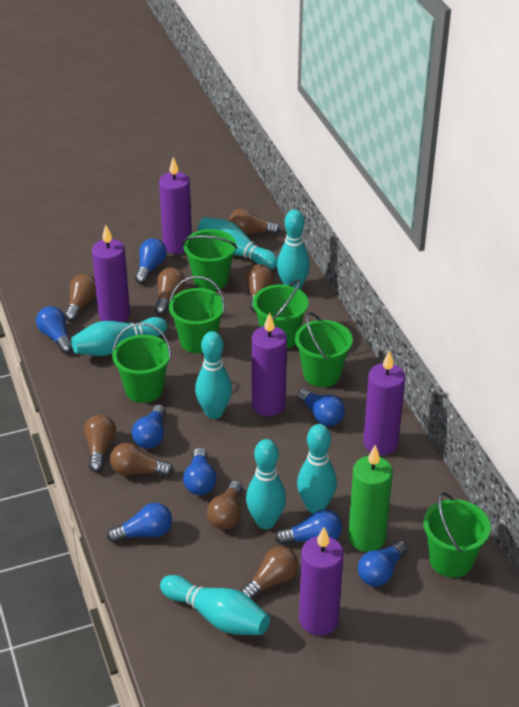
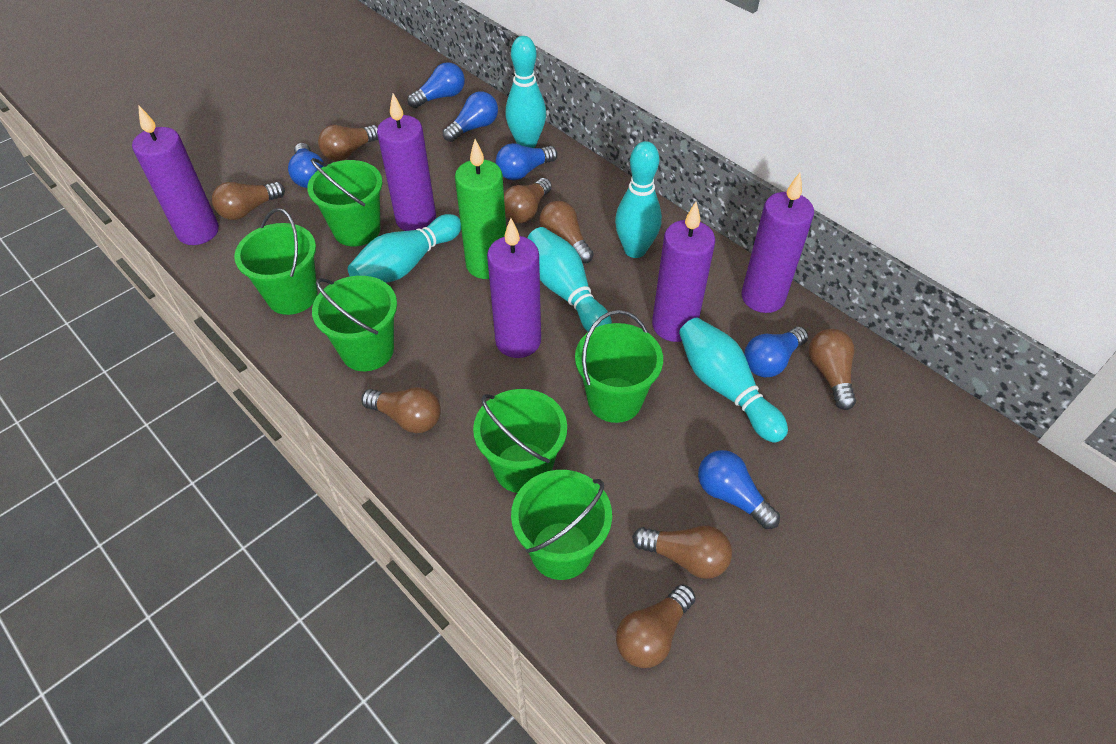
blue light bulb: 8 -> 6
turquoise bowling pin: 7 -> 5

